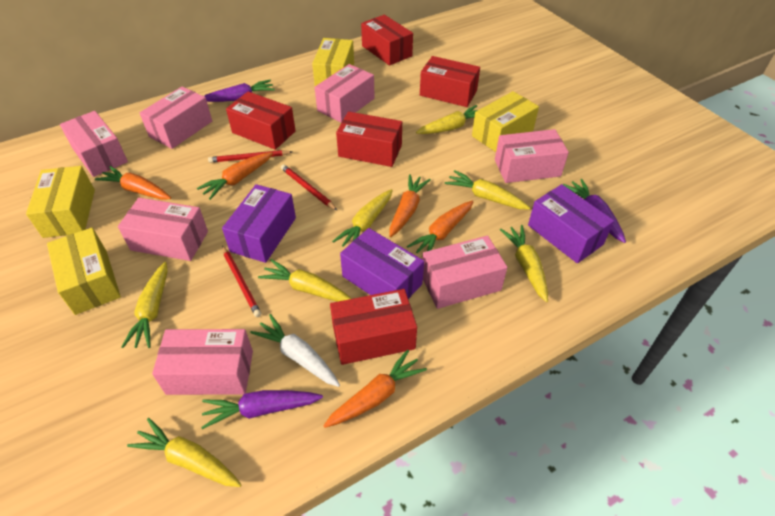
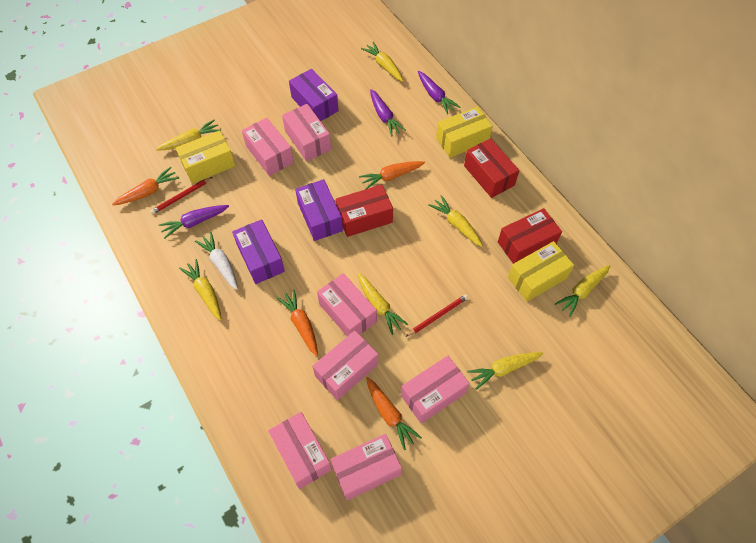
orange carrot: 5 -> 4
red box: 5 -> 3
red pencil: 3 -> 2
yellow box: 4 -> 3

